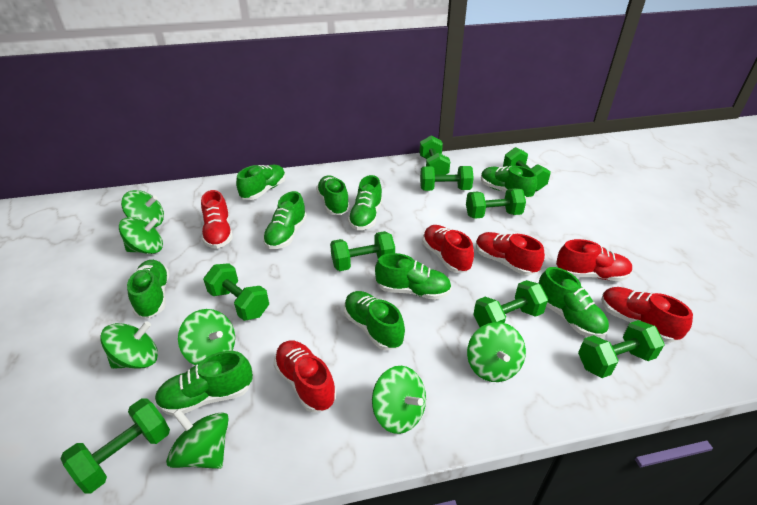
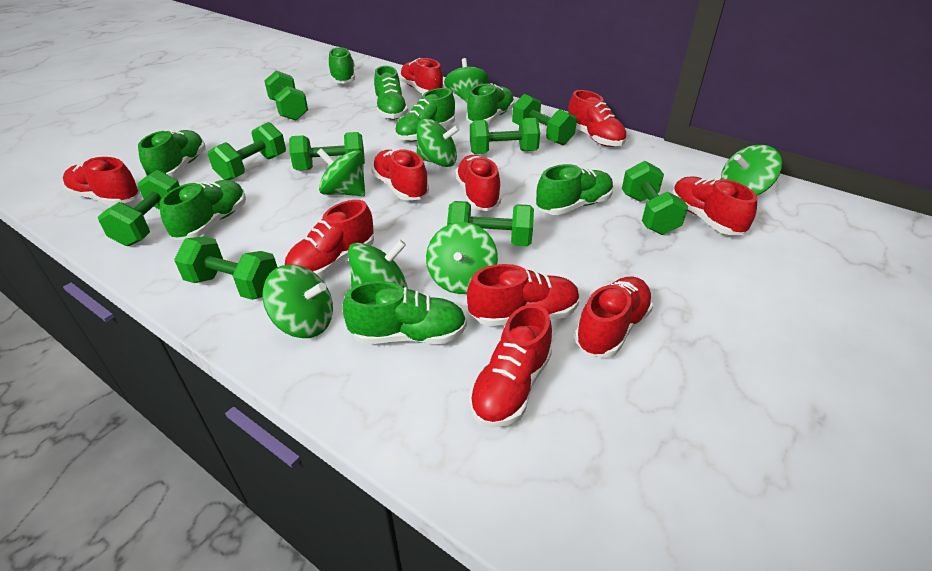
green shoe: 10 -> 8
red shoe: 6 -> 10

